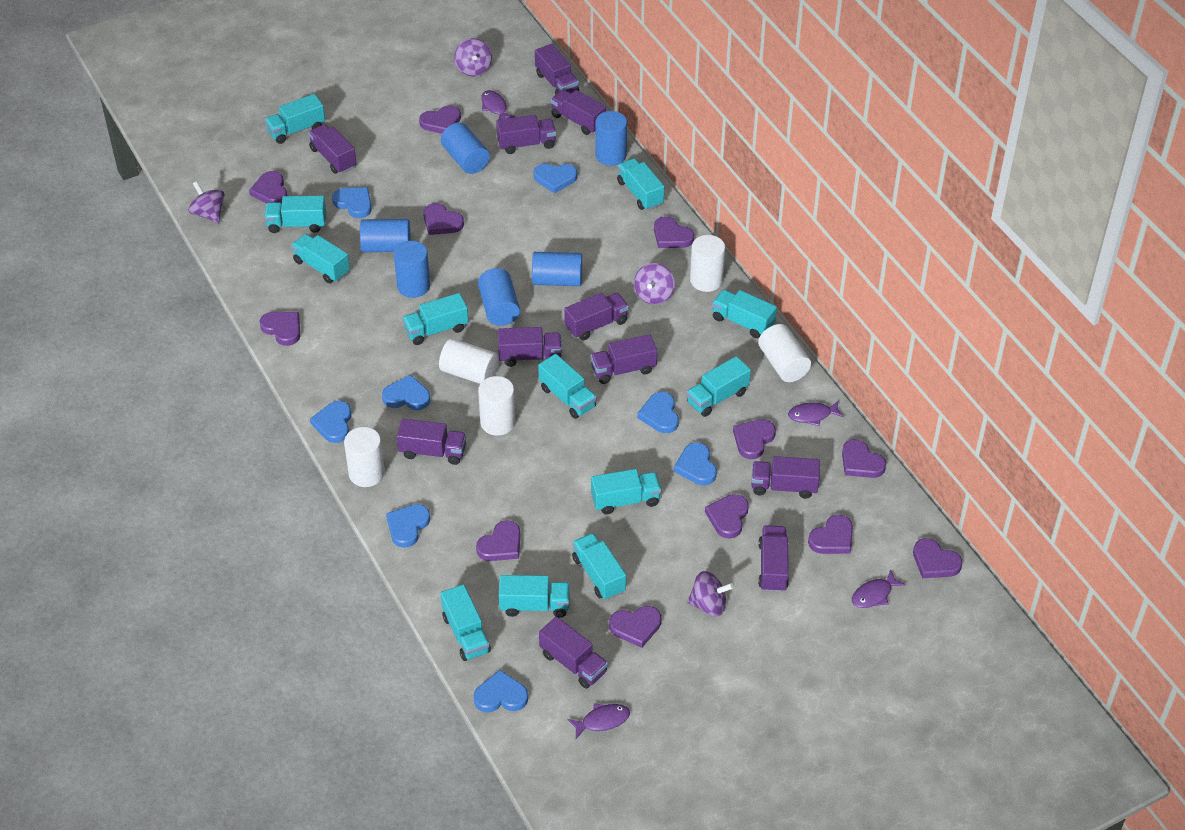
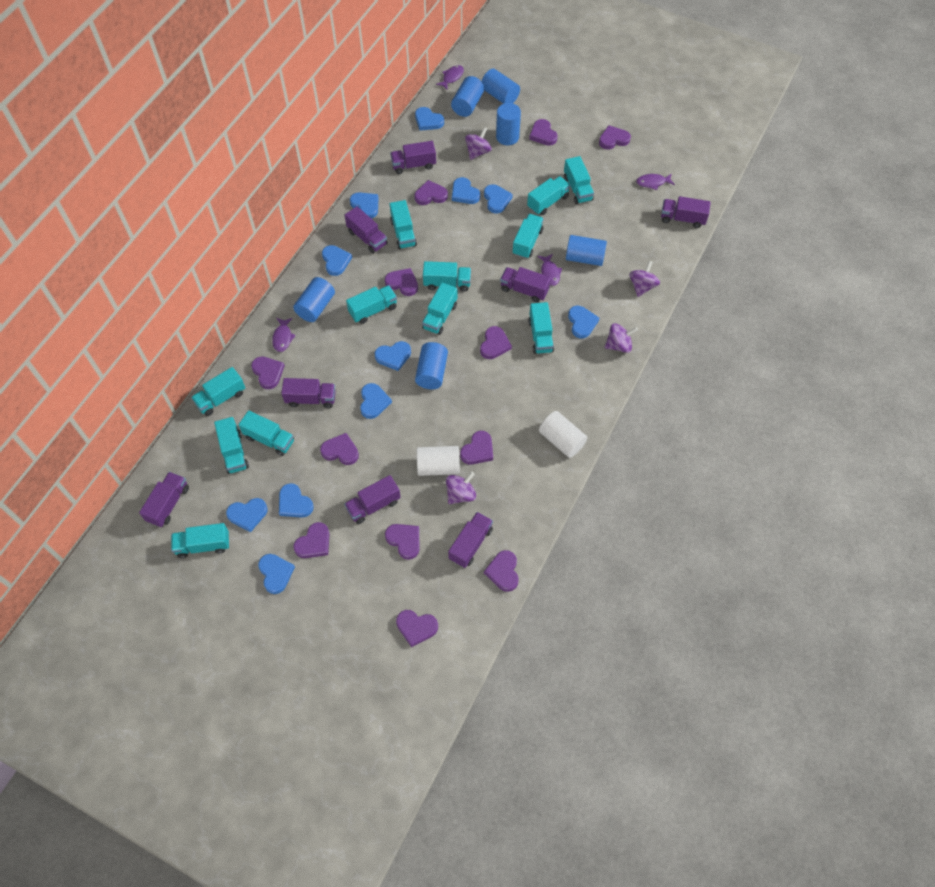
blue heart: 8 -> 11
purple truck: 11 -> 8
white cylinder: 5 -> 2

